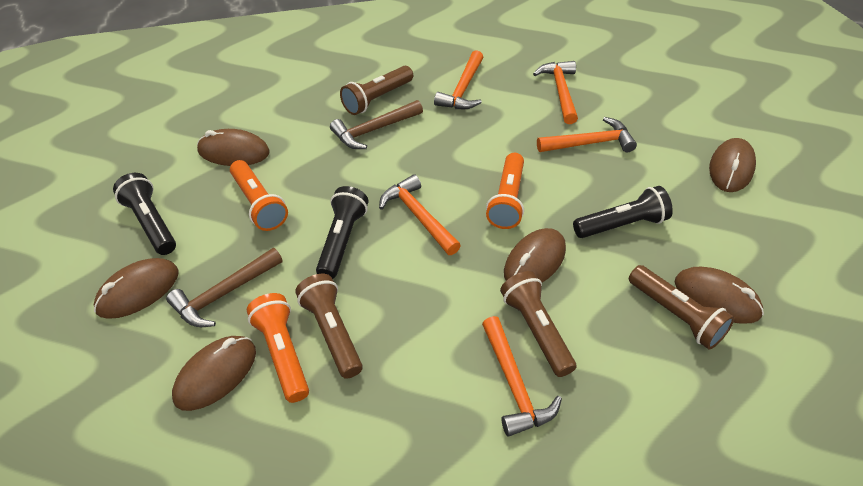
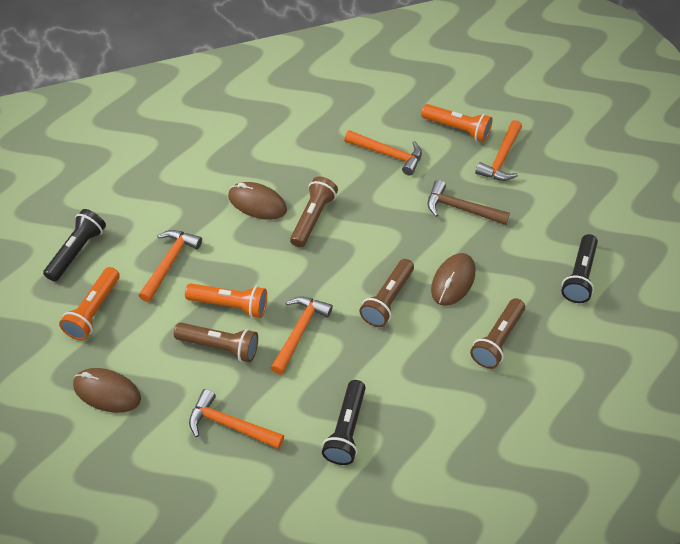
brown hammer: 2 -> 1
brown mouse: 6 -> 3

